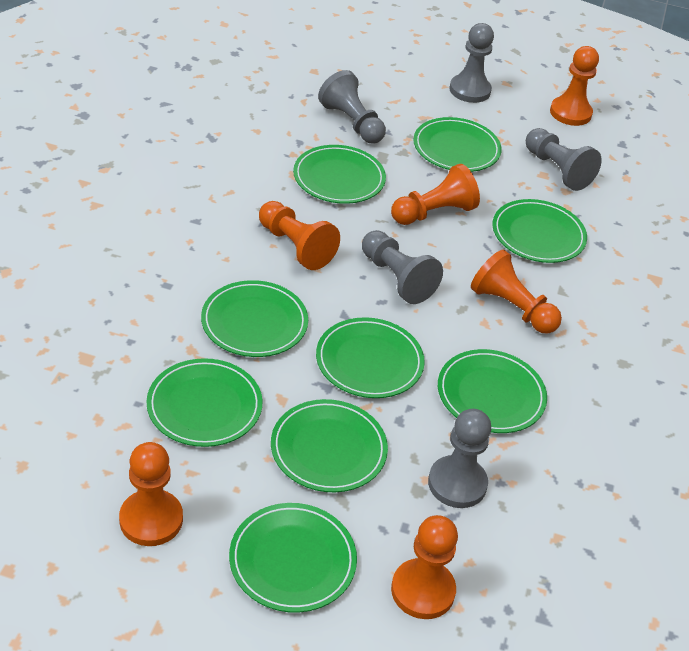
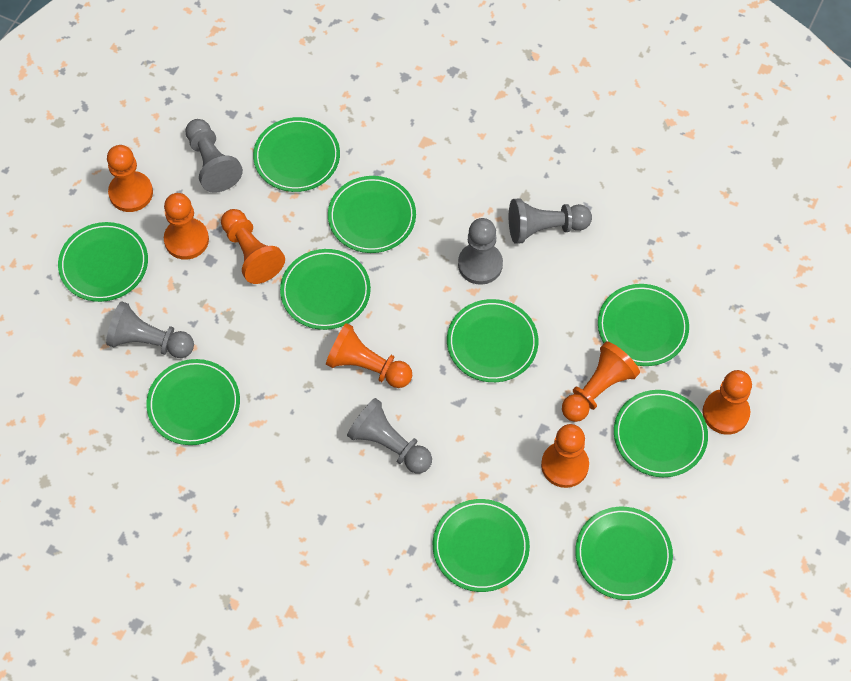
green plate: 9 -> 10
orange pawn: 6 -> 7

